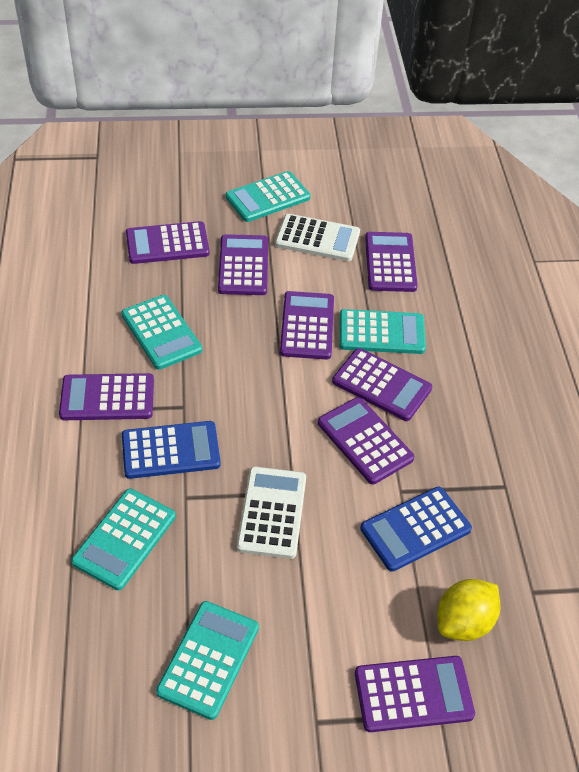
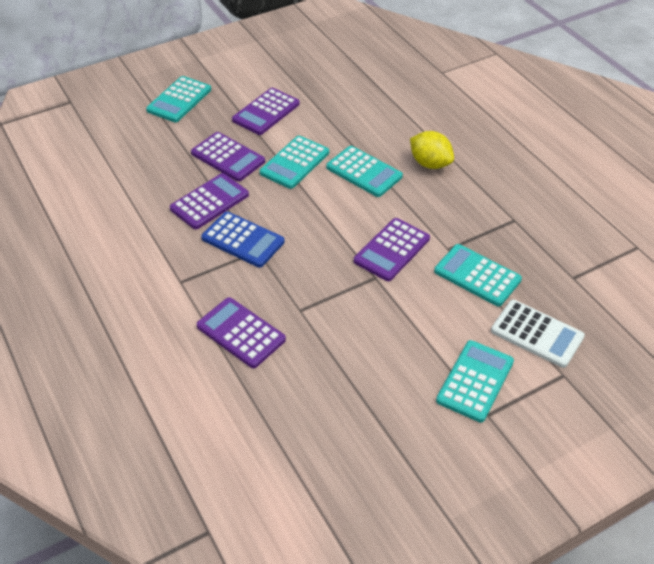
blue calculator: 2 -> 1
purple calculator: 8 -> 5
white calculator: 2 -> 1

